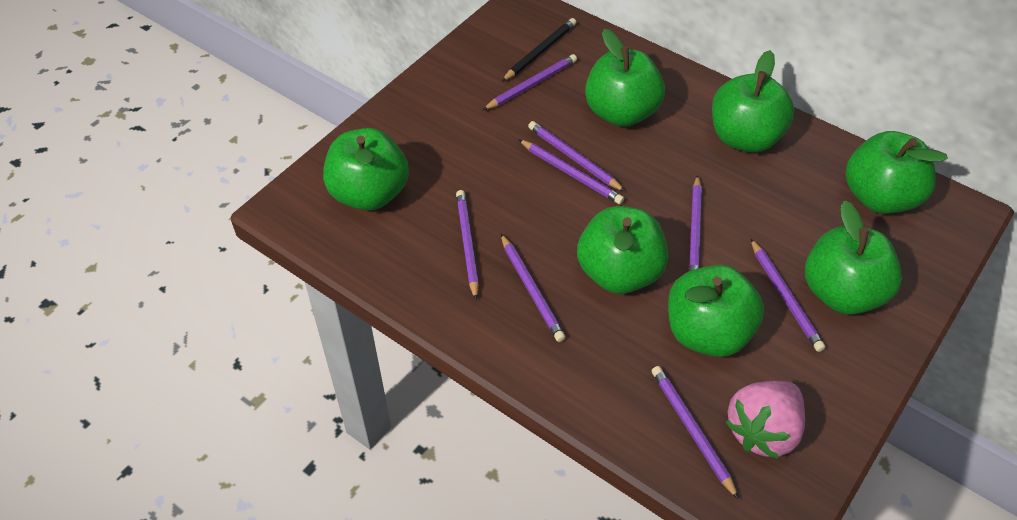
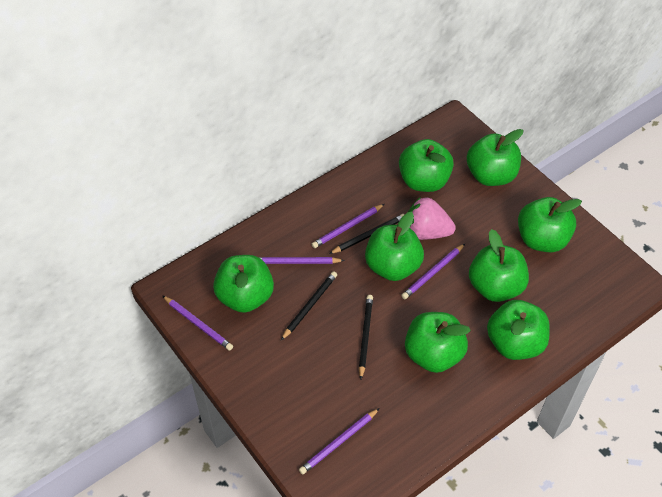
black pencil: 1 -> 3
green apple: 7 -> 8
purple pencil: 8 -> 5

